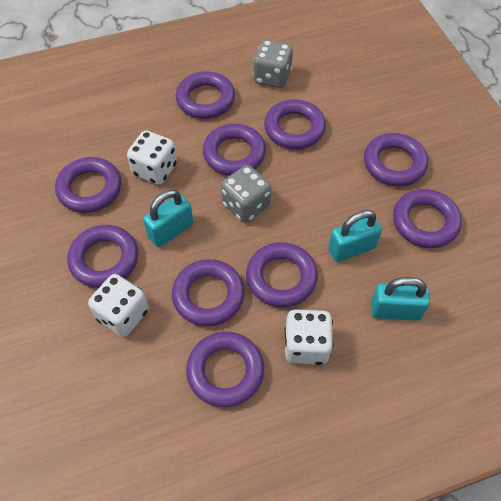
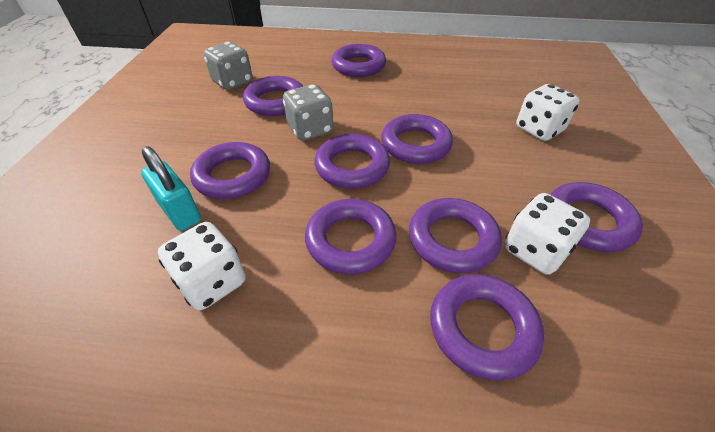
purple ring: 10 -> 9
turquoise padlock: 3 -> 1

